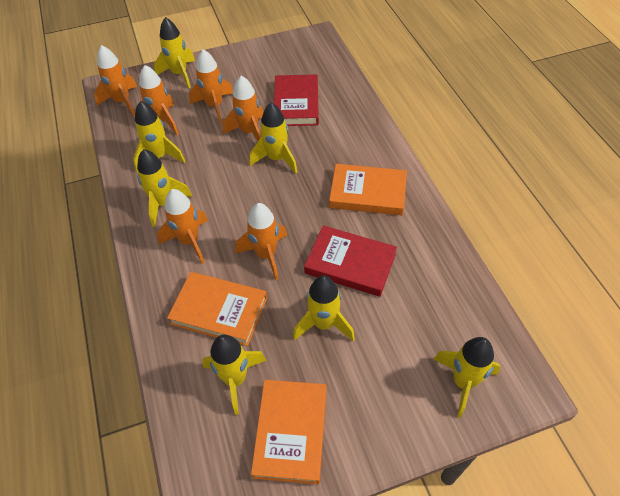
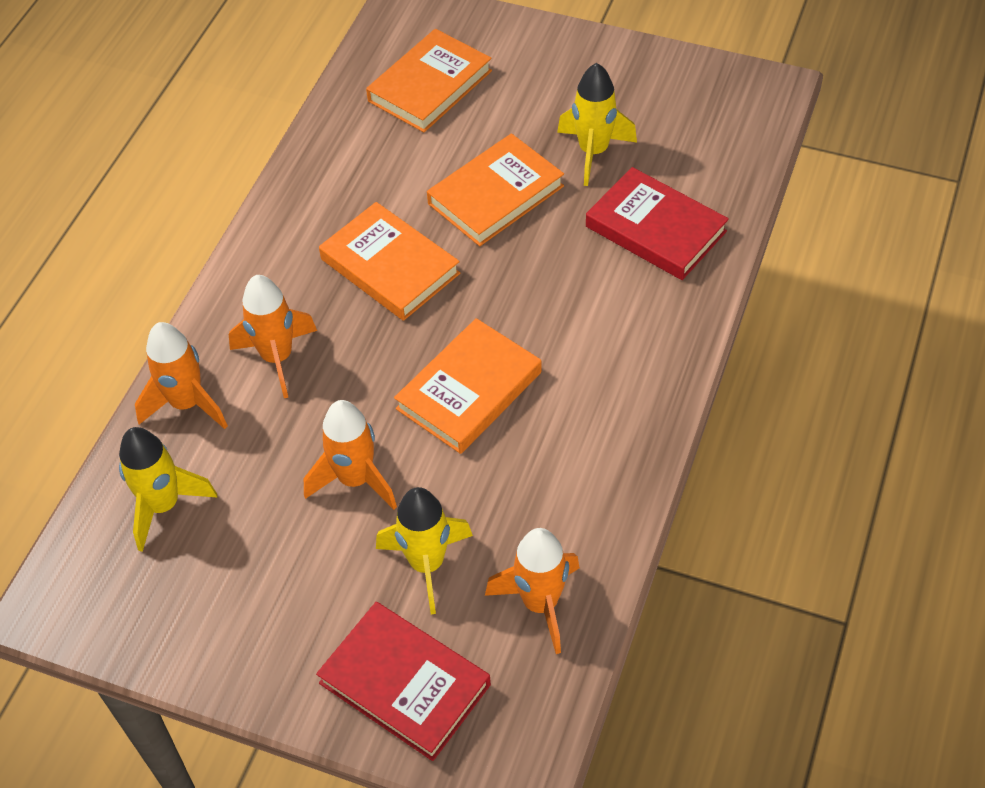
orange book: 3 -> 4
orange rocket: 6 -> 4
yellow rocket: 7 -> 3

